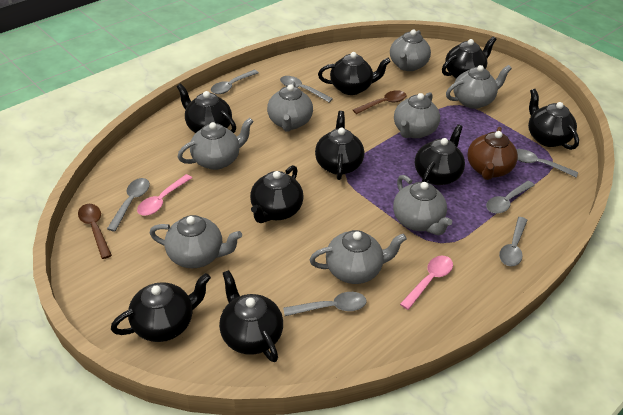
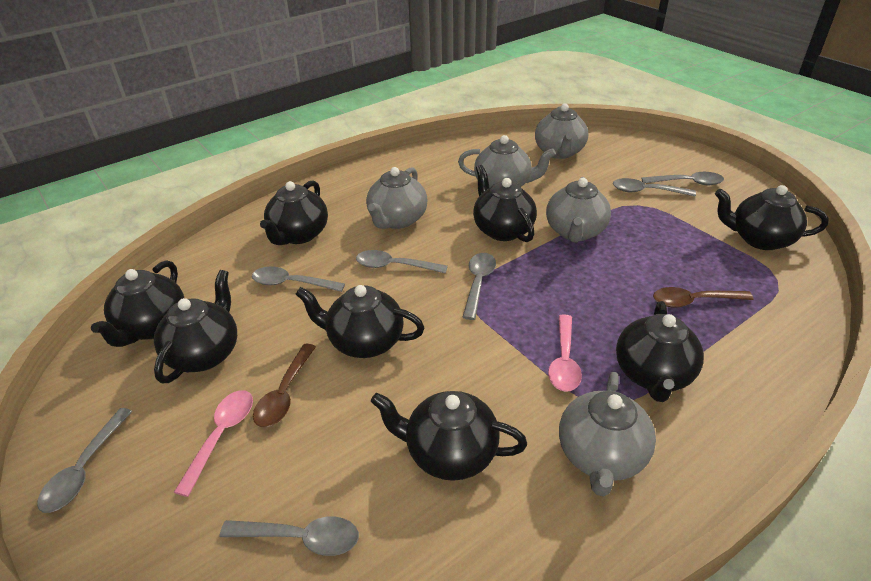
black teapot: 9 -> 8
brown teapot: 1 -> 0
grey teapot: 8 -> 5

